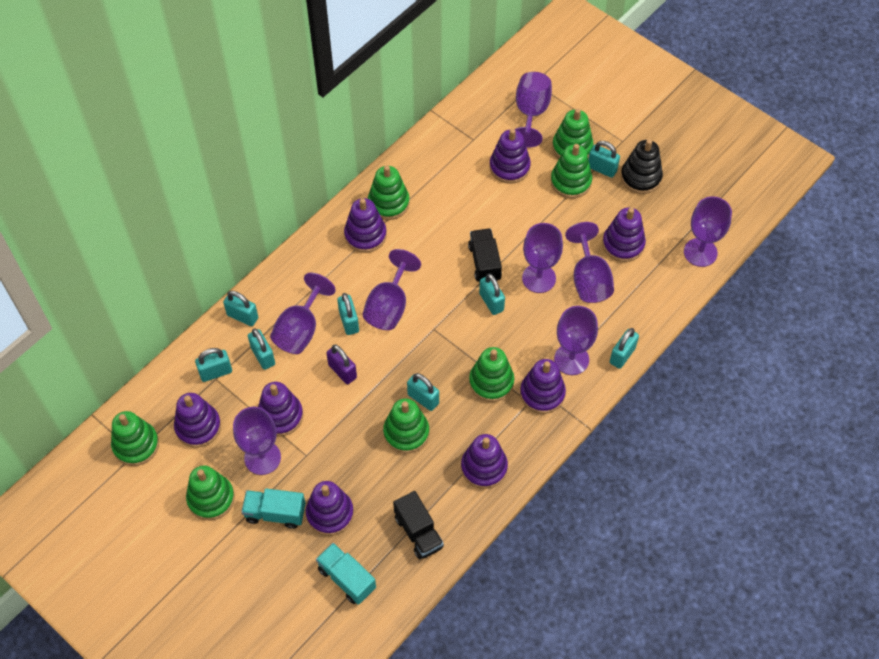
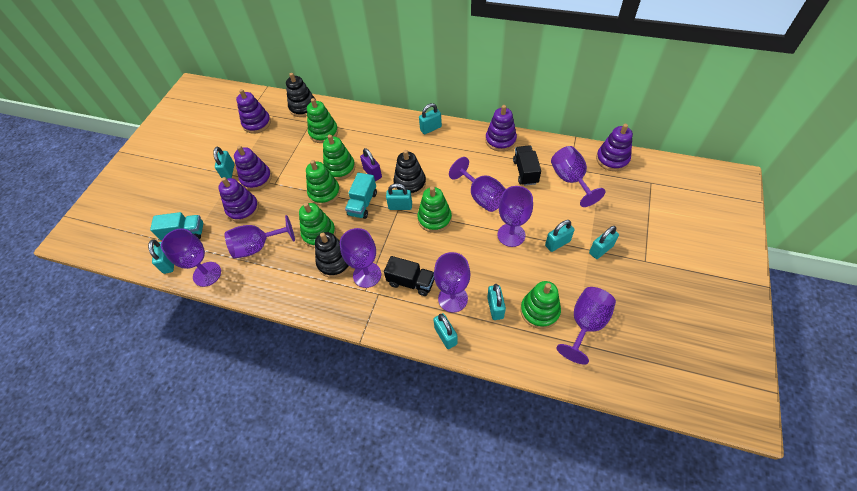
black stacking toy: 1 -> 3
green stacking toy: 7 -> 6
purple stacking toy: 8 -> 5

